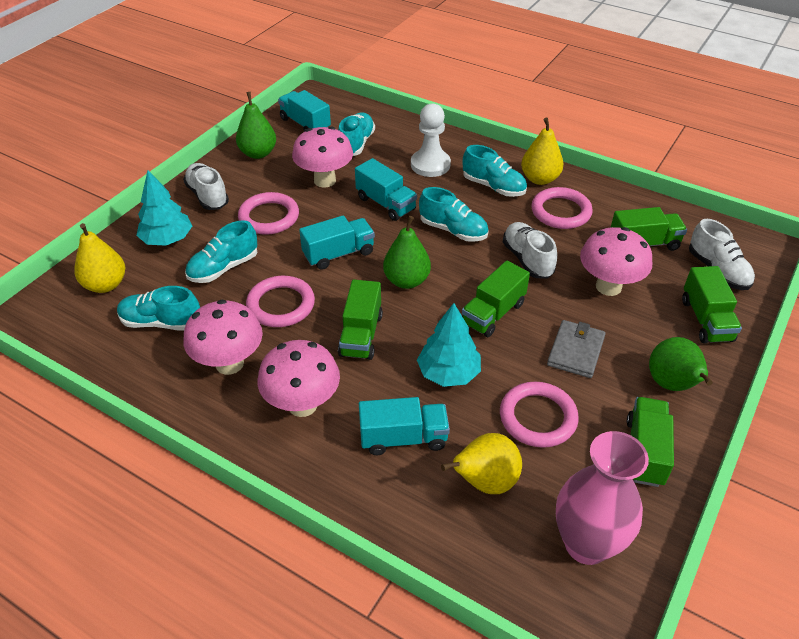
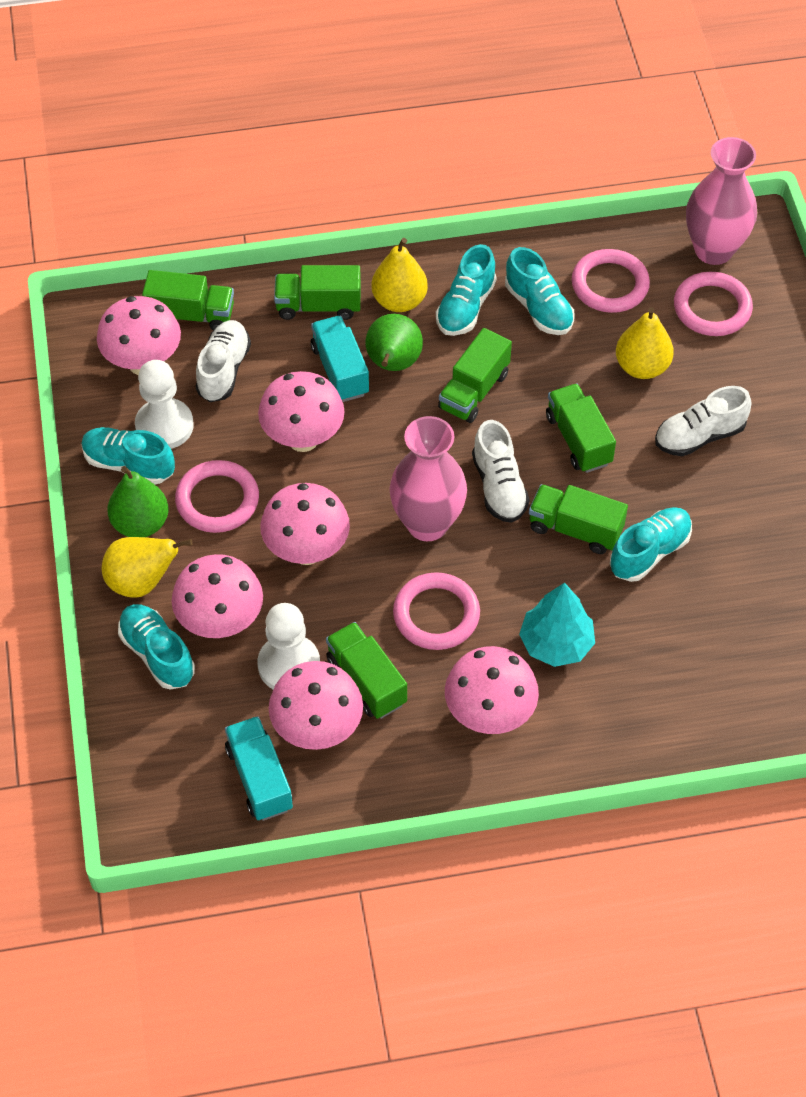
green pear: 3 -> 2
green truck: 5 -> 6
grey wallet: 1 -> 0
pink mushroom: 4 -> 6
pink vase: 1 -> 2
turquoise tree: 2 -> 1
turquoise truck: 4 -> 2
white pawn: 1 -> 2

